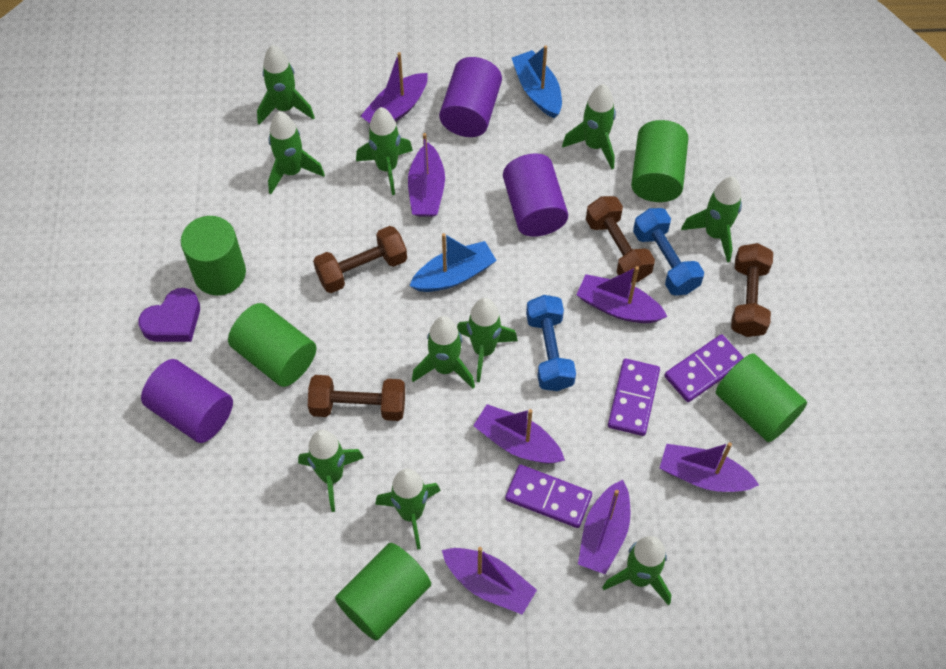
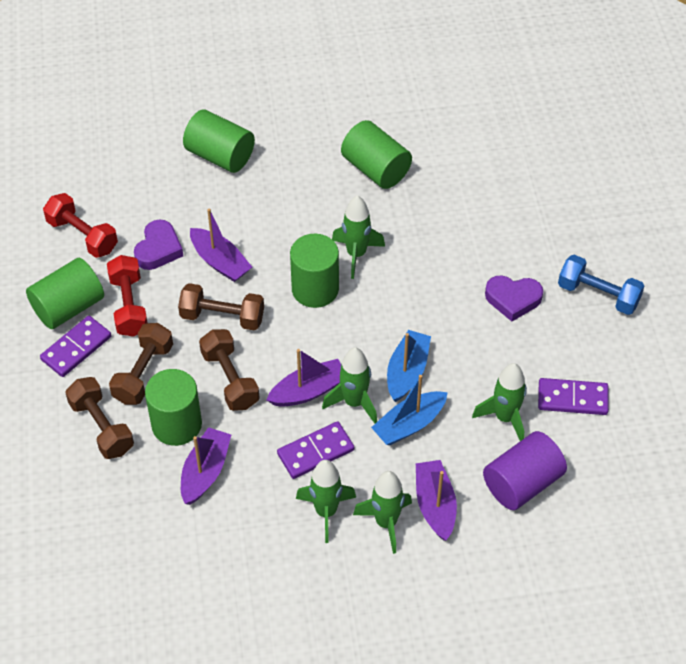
blue dumbbell: 2 -> 1
green rocket: 10 -> 5
purple boat: 7 -> 4
purple cylinder: 3 -> 1
purple heart: 1 -> 2
red dumbbell: 0 -> 2

